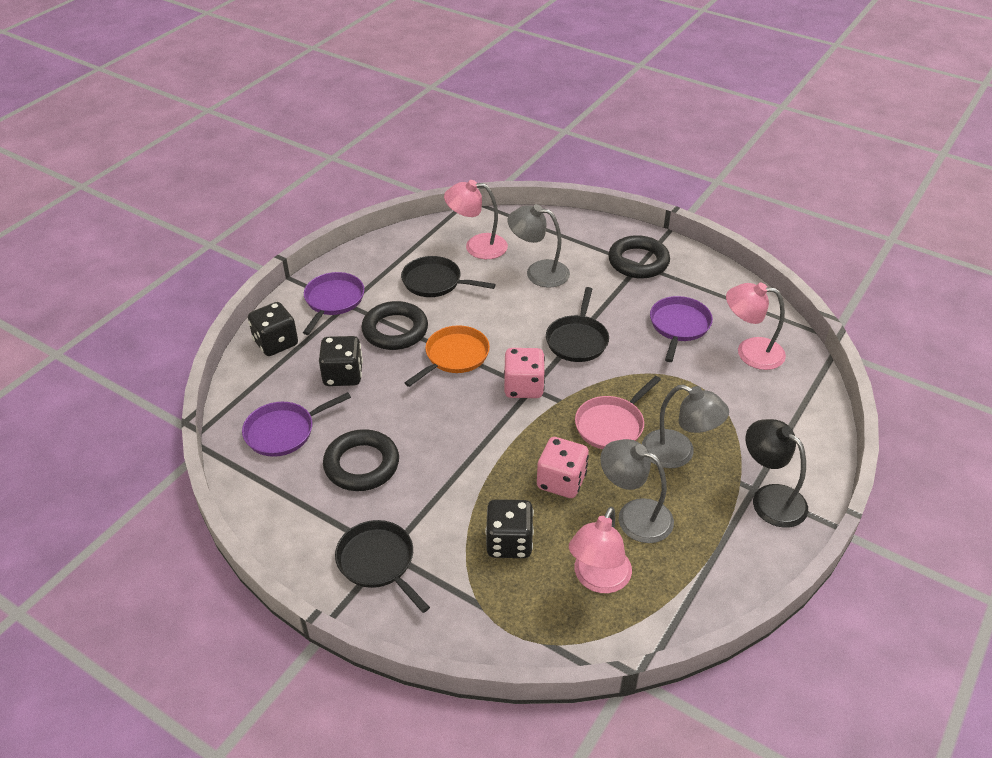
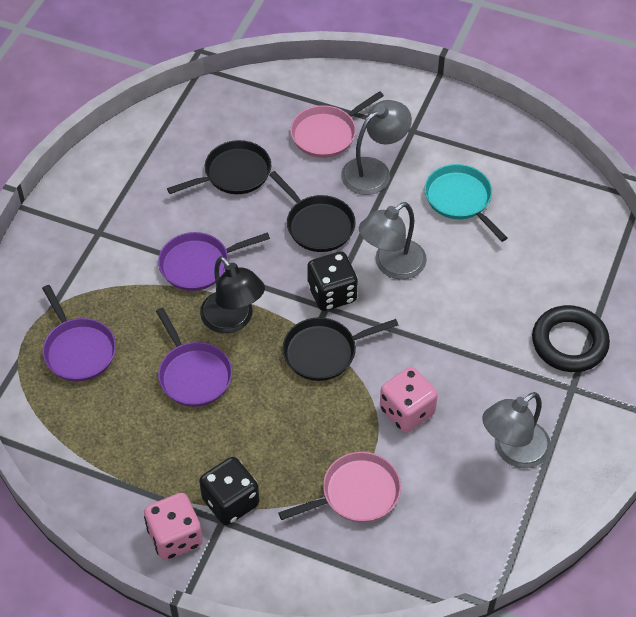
black dice: 3 -> 2
black ring: 3 -> 1
orange pan: 1 -> 0
pink lamp: 3 -> 0
pink pan: 1 -> 2
turquoise pan: 0 -> 1

